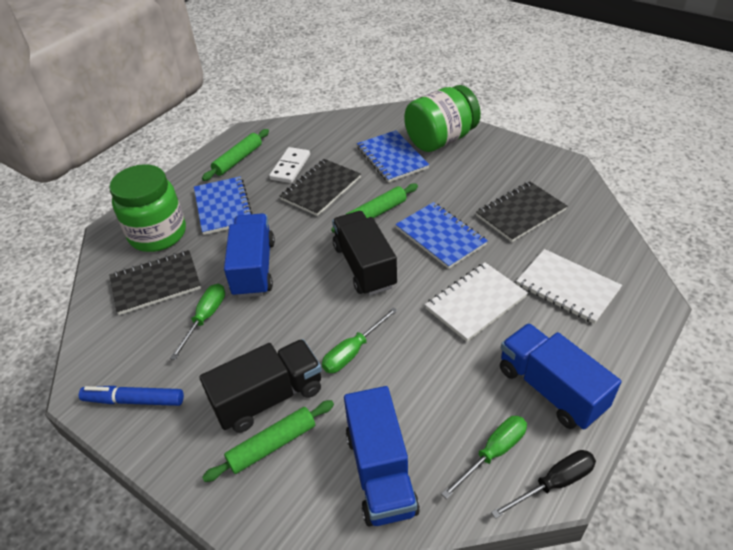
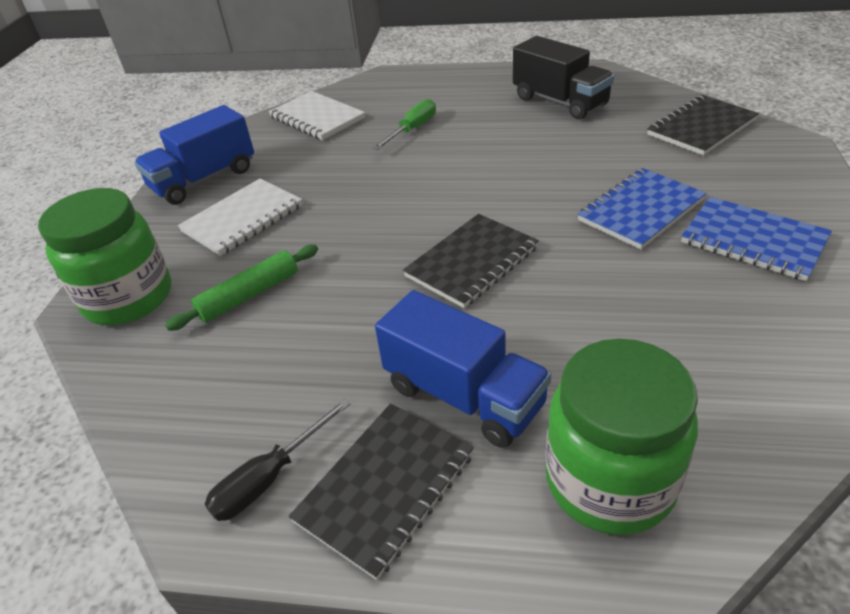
black truck: 2 -> 1
blue marker: 1 -> 0
blue notebook: 3 -> 2
blue truck: 3 -> 2
green rolling pin: 3 -> 1
green screwdriver: 3 -> 1
white domino: 1 -> 0

